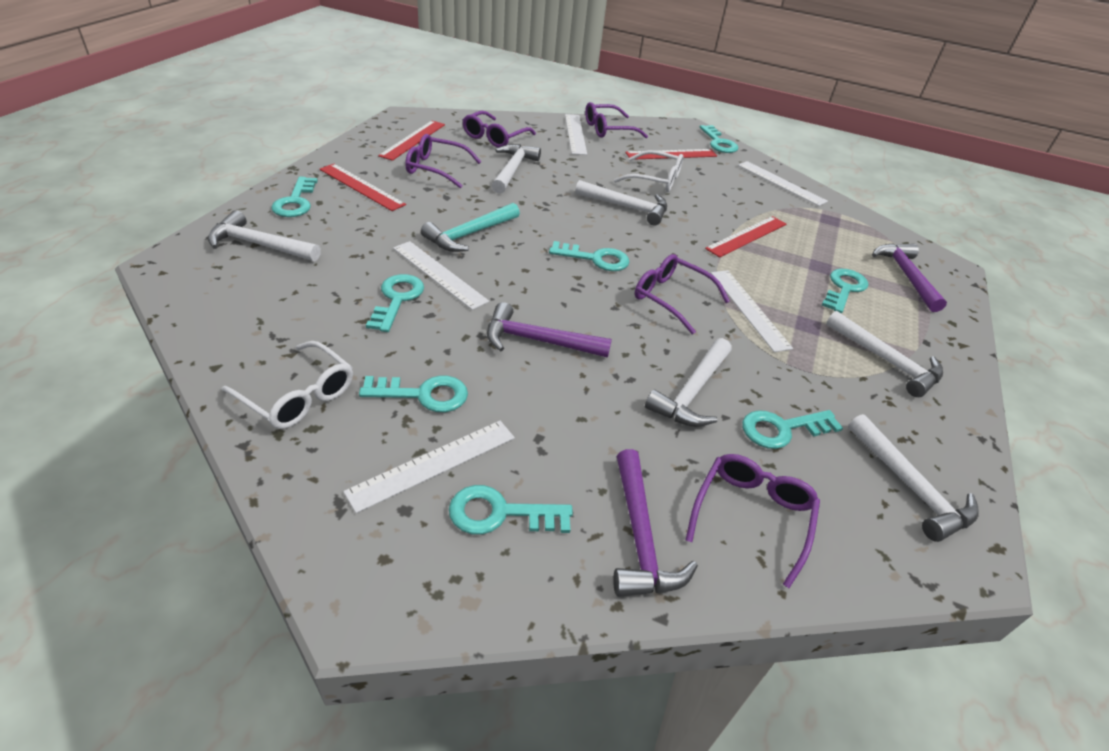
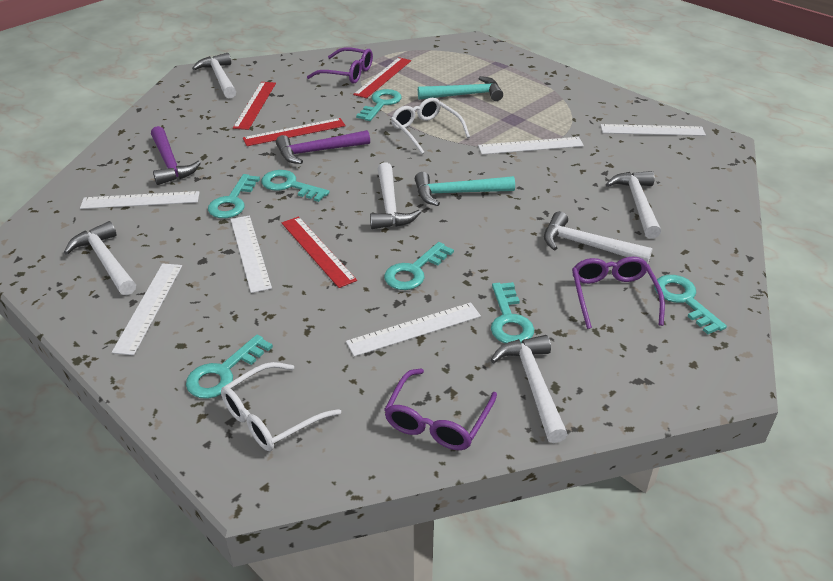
purple glasses: 5 -> 3
purple hammer: 3 -> 2
turquoise hammer: 1 -> 2
turquoise key: 8 -> 7
white ruler: 5 -> 6

